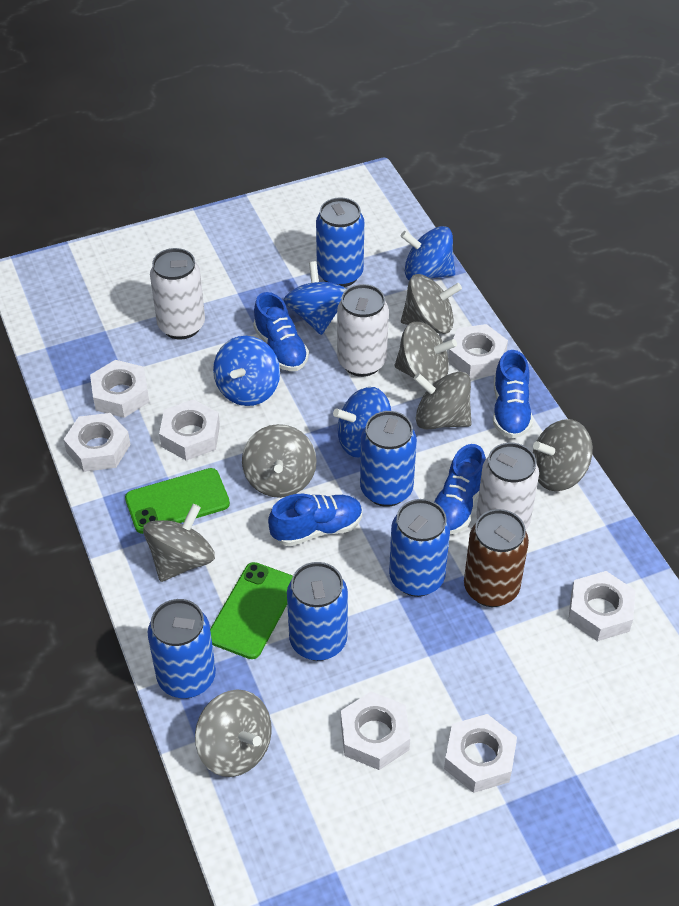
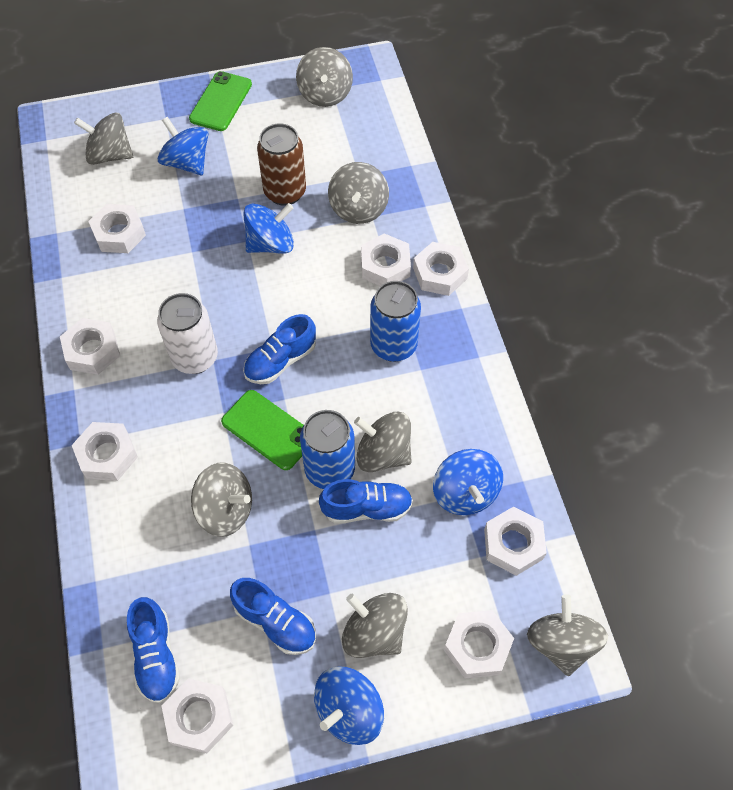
blue can: 5 -> 2
white can: 3 -> 1
white nut: 7 -> 8

